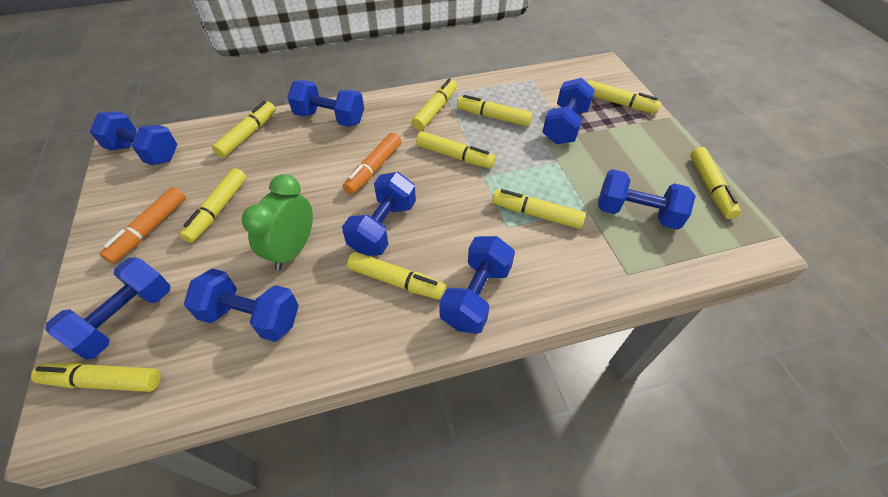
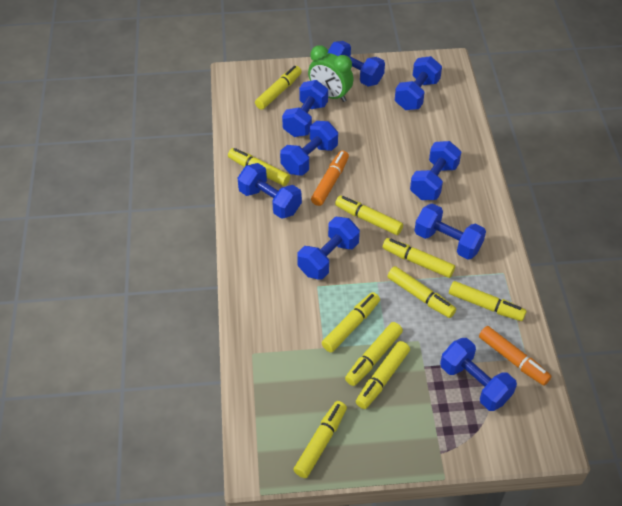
blue dumbbell: 8 -> 9

